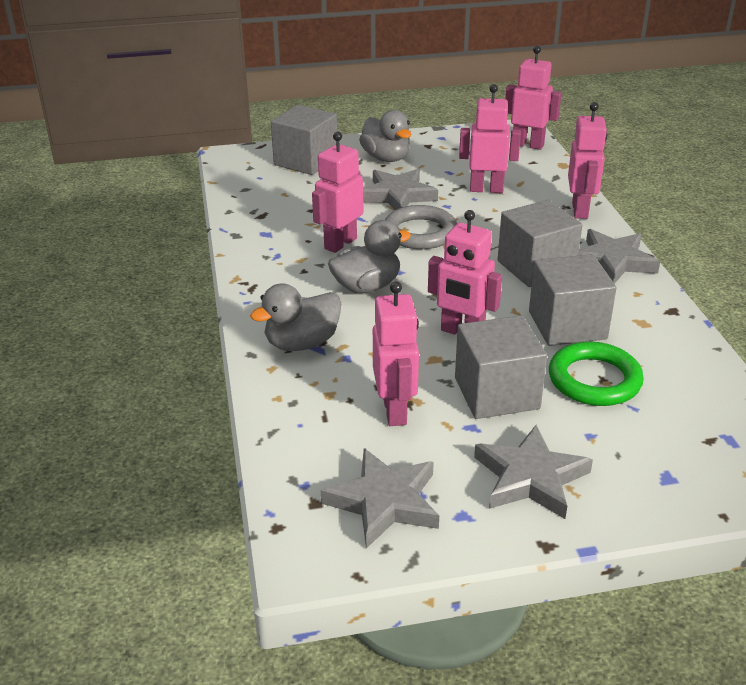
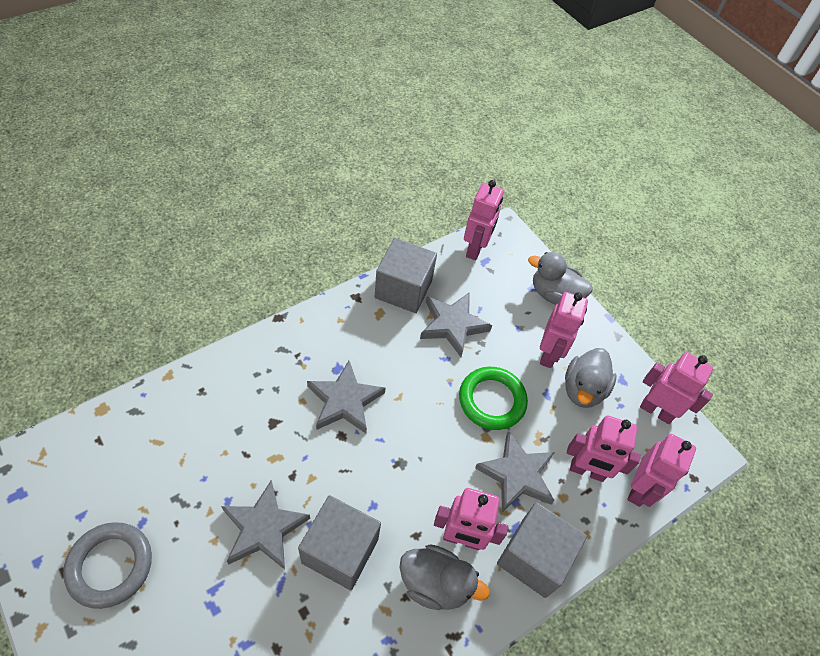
grey cube: 4 -> 3

